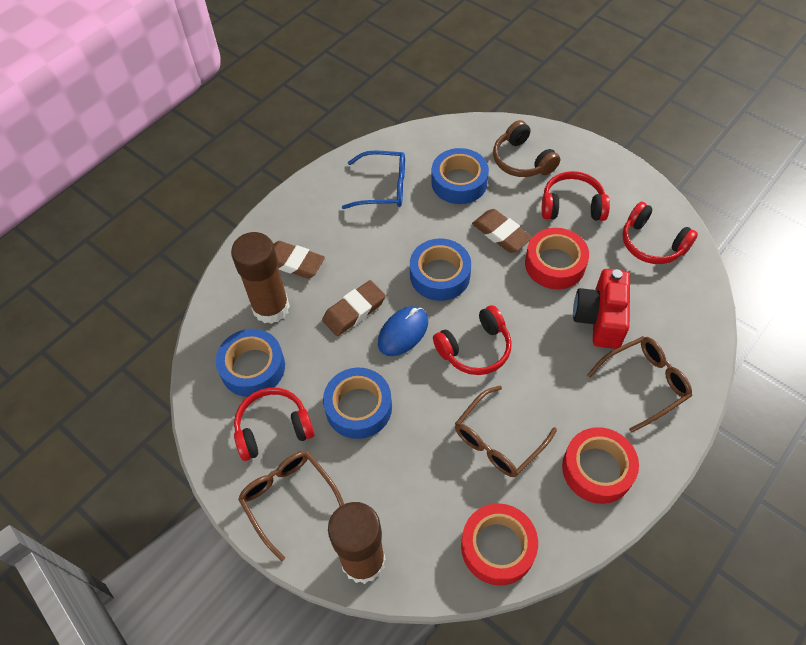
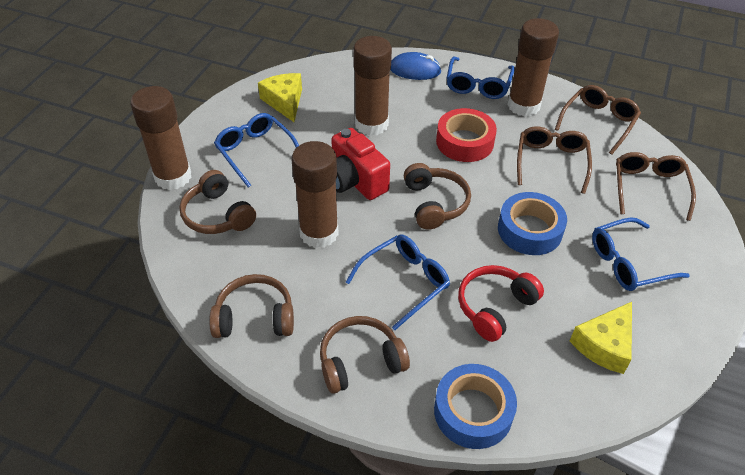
blue glasses: 1 -> 4
blue tape: 4 -> 2
brown eraser: 3 -> 0
brown glue stick: 2 -> 4
brown headphones: 1 -> 4
red headphones: 4 -> 1
red tape: 3 -> 1
yellow cheese: 0 -> 2

